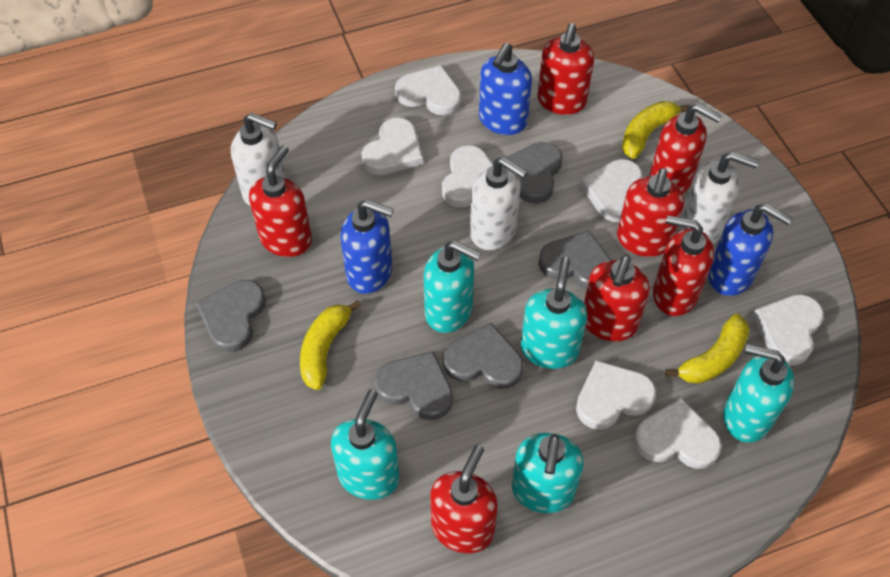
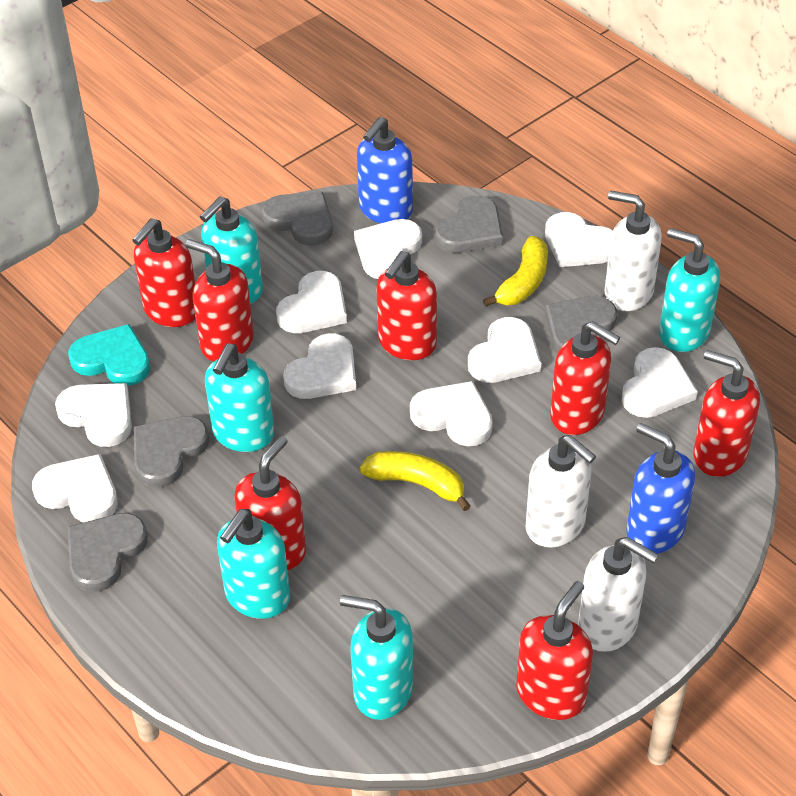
blue soap dispenser: 3 -> 2
turquoise heart: 0 -> 1
white heart: 7 -> 9
yellow banana: 3 -> 2

